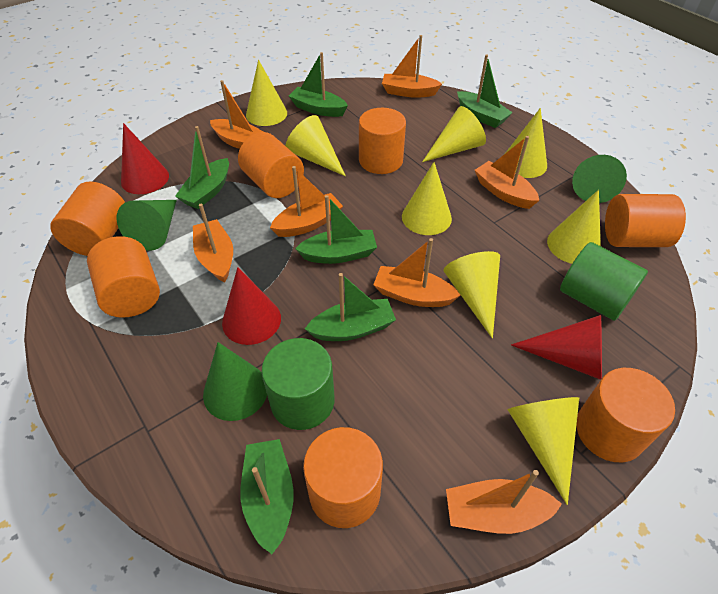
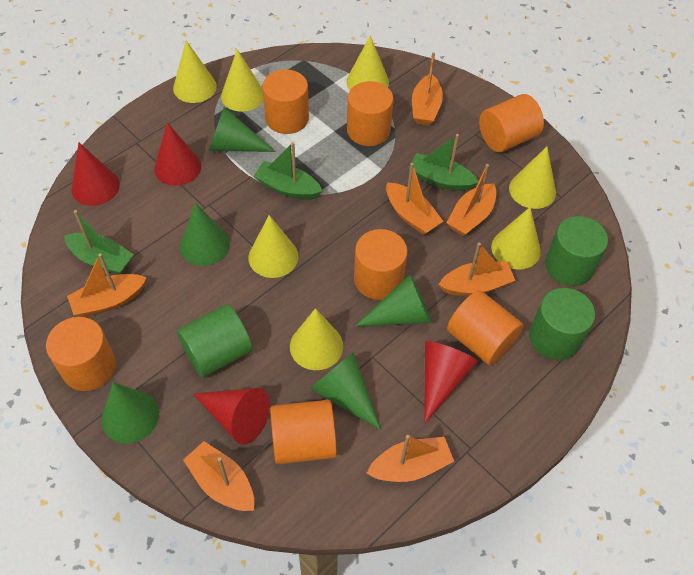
green boat: 6 -> 3
green cone: 3 -> 5
green cylinder: 2 -> 3
red cone: 3 -> 4
yellow cone: 8 -> 7

